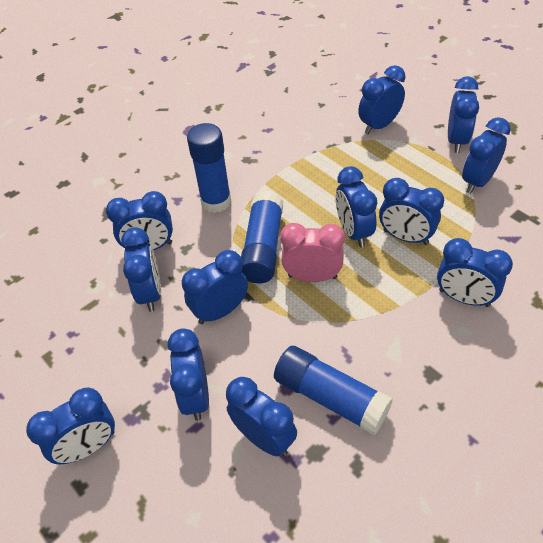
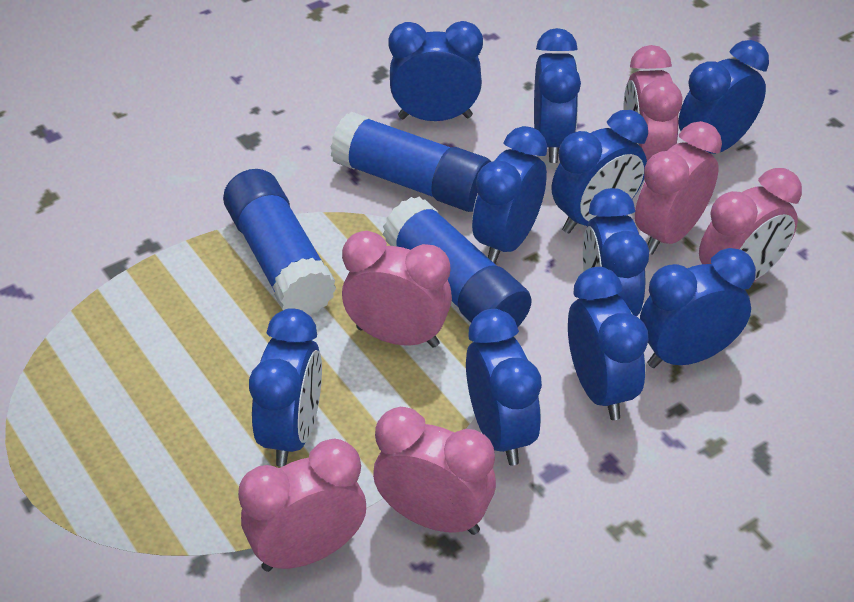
blue clock: 12 -> 10
pink clock: 1 -> 6

